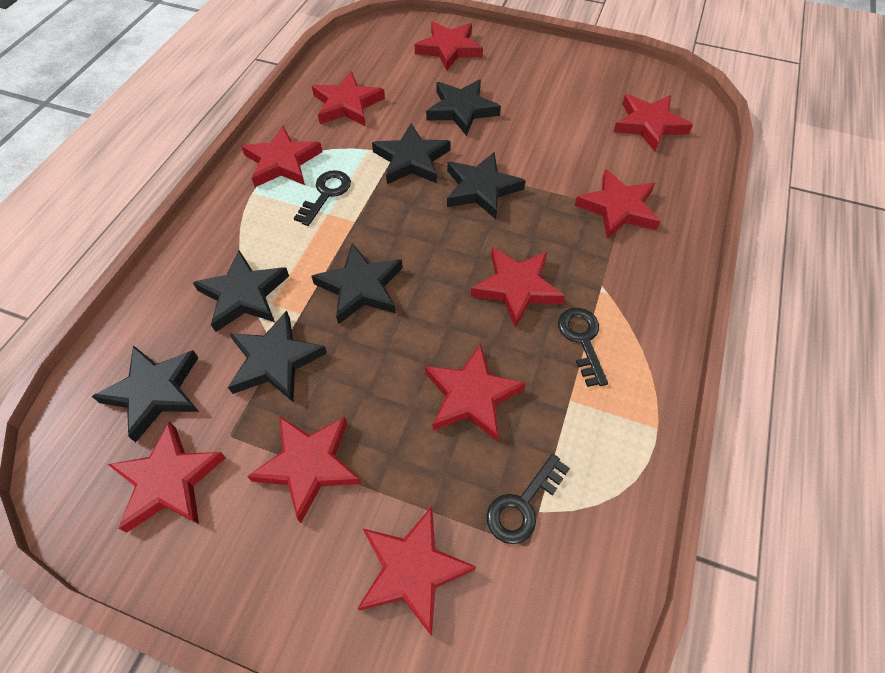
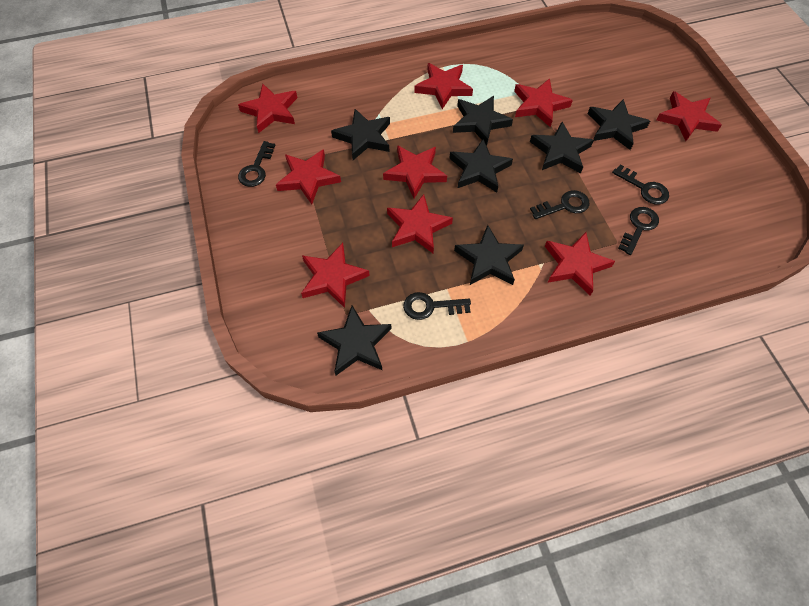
black key: 3 -> 5
red star: 10 -> 9

